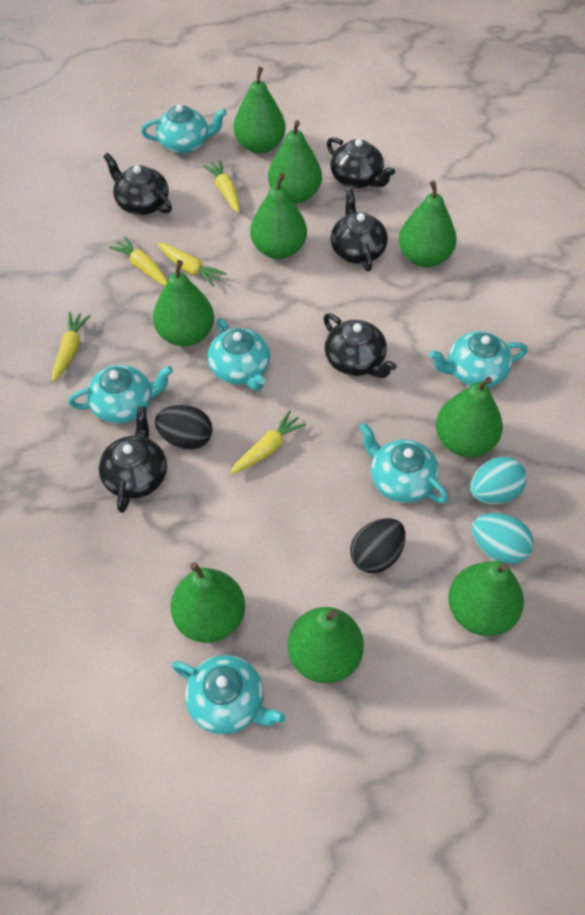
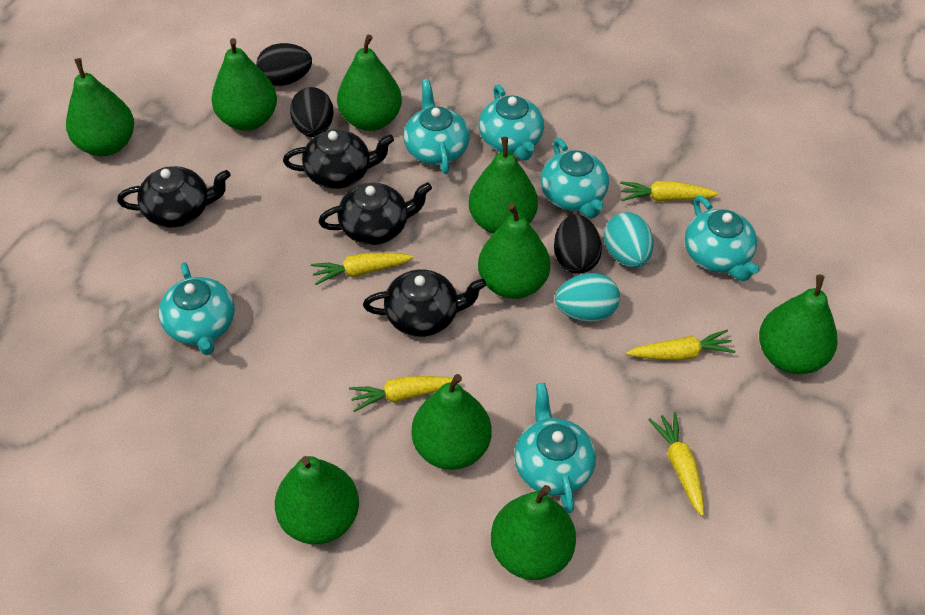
black egg: 2 -> 3
black teapot: 5 -> 4

